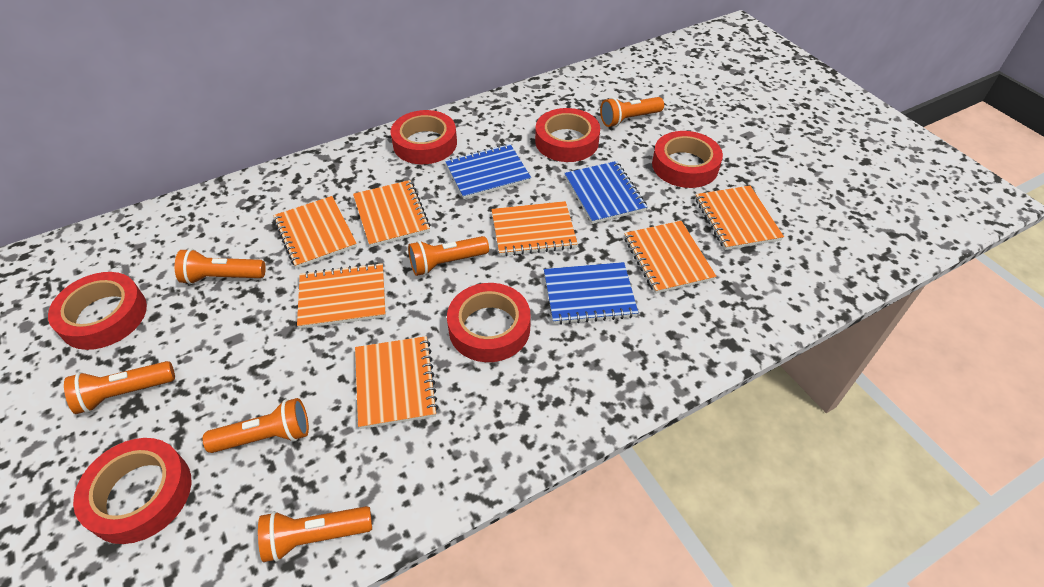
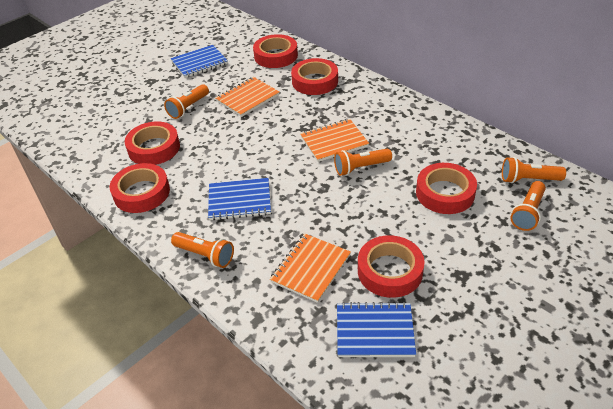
orange flashlight: 6 -> 5
orange notebook: 7 -> 3

